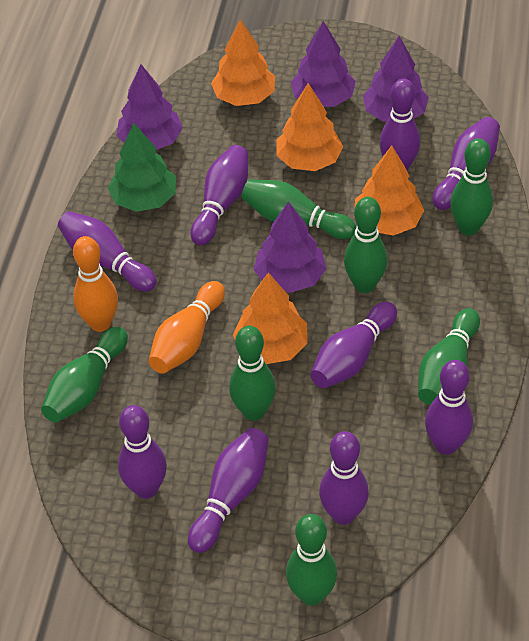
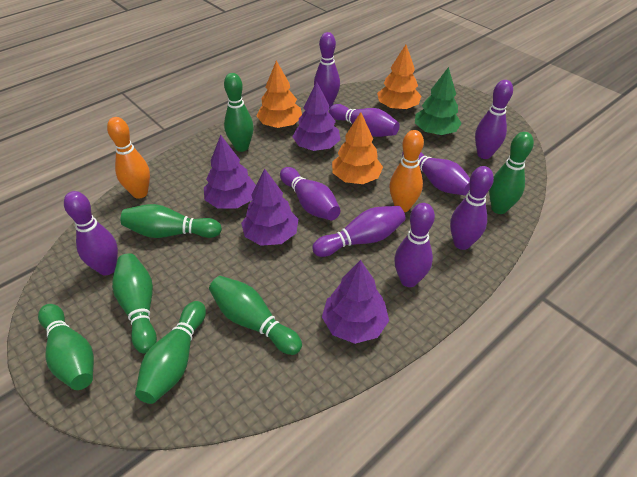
orange tree: 4 -> 3

